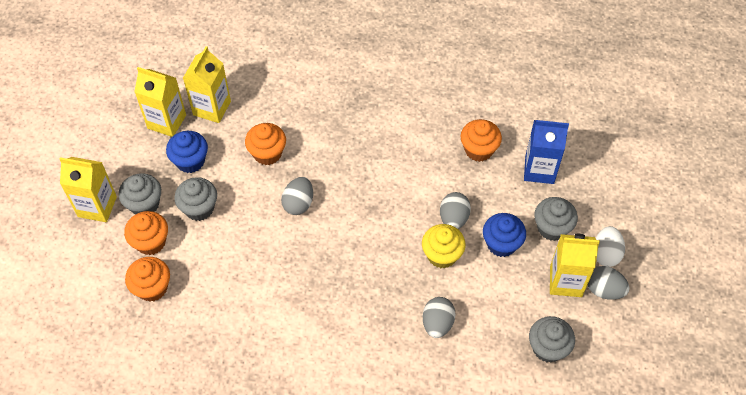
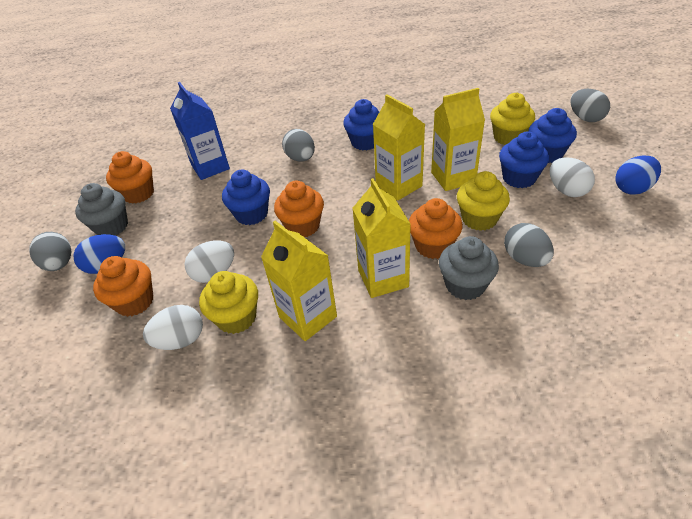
blue cupcake: 2 -> 4
blue egg: 0 -> 2
grey cupcake: 4 -> 2
white egg: 1 -> 3
yellow cupcake: 1 -> 3

